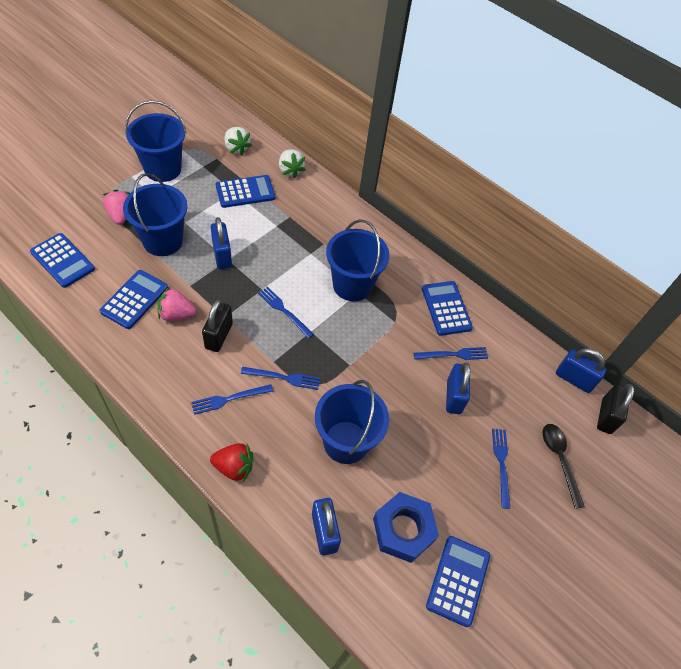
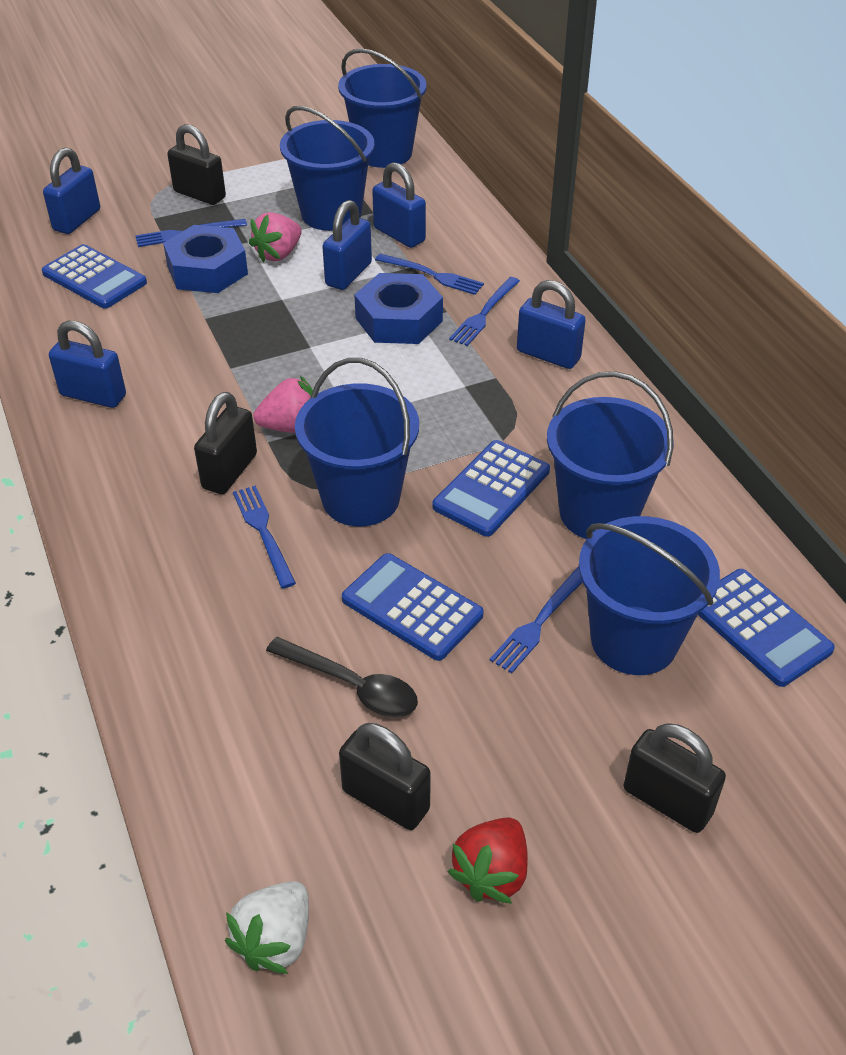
black padlock: 2 -> 4
blue bucket: 4 -> 5
blue calculator: 5 -> 4
blue nut: 1 -> 2
blue padlock: 4 -> 5
white strawberry: 2 -> 1

